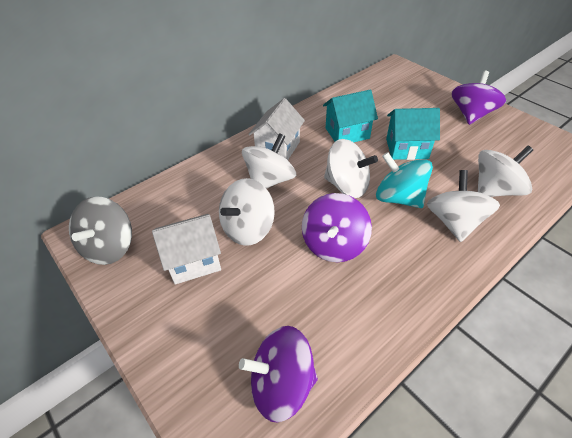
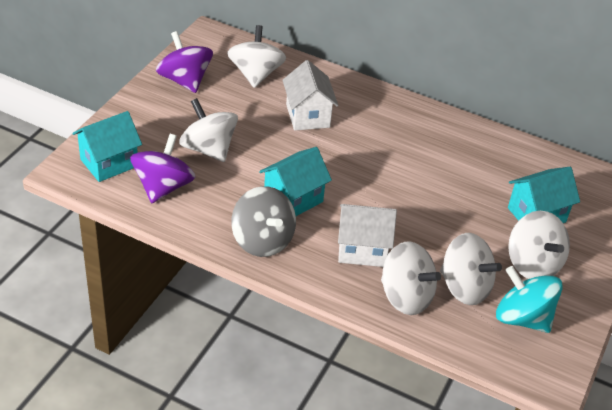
purple spinning top: 3 -> 2
turquoise house: 2 -> 3

